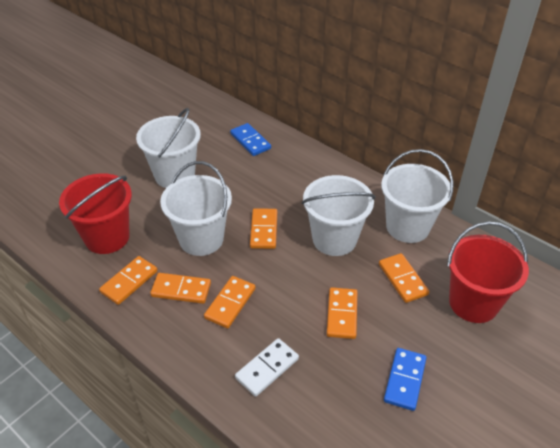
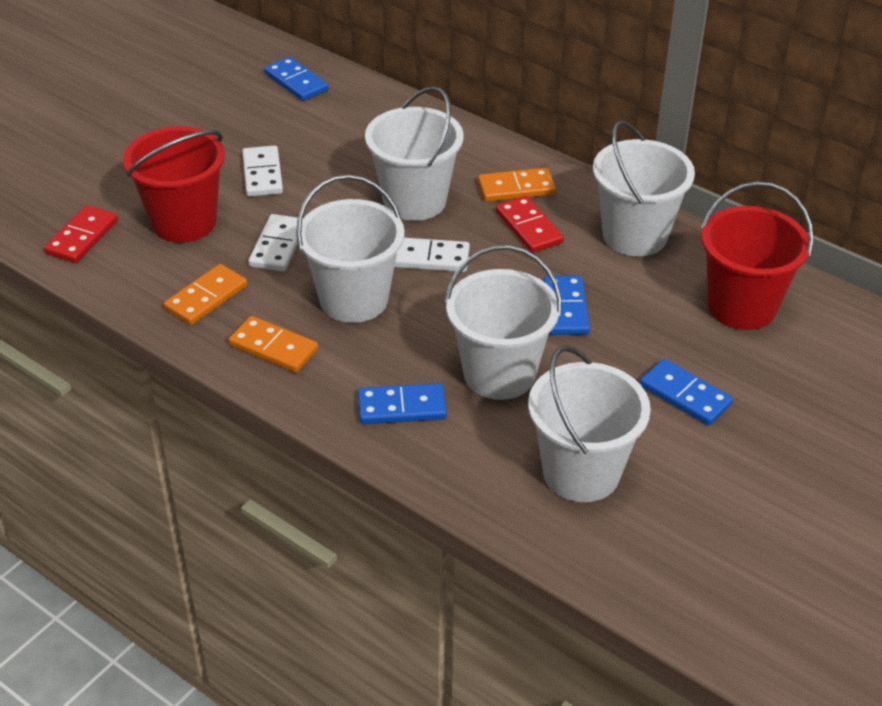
blue domino: 2 -> 4
orange domino: 6 -> 3
red domino: 0 -> 2
white bucket: 4 -> 5
white domino: 1 -> 3

